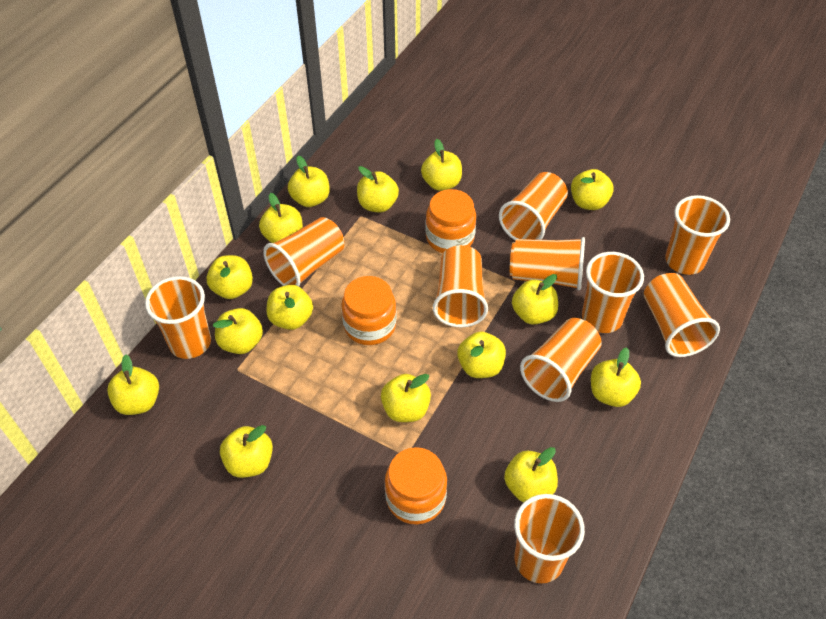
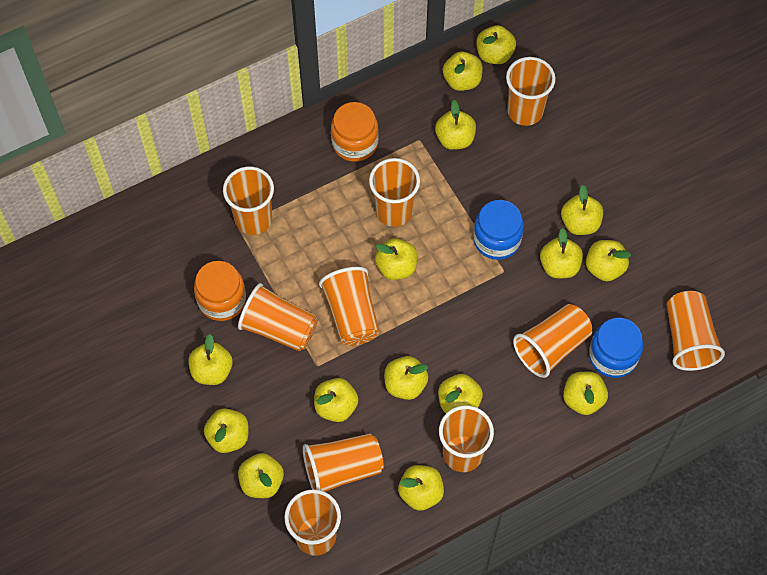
blue jar: 0 -> 2
orange jar: 3 -> 2

